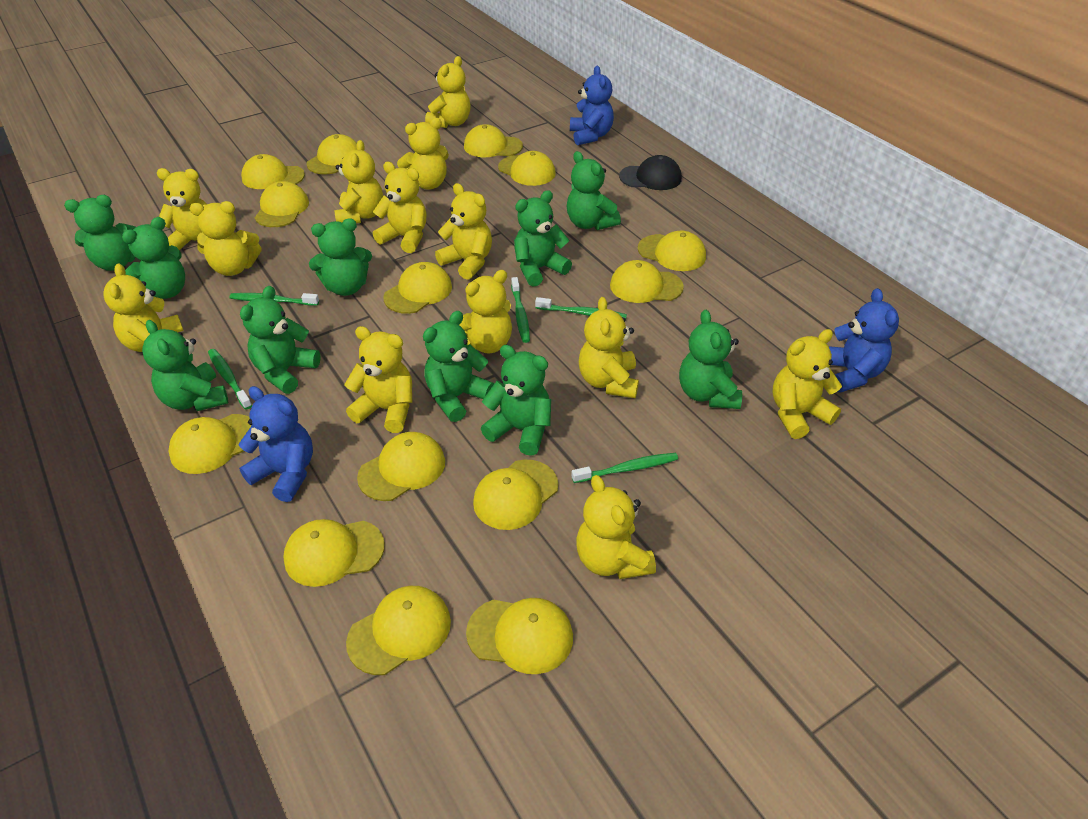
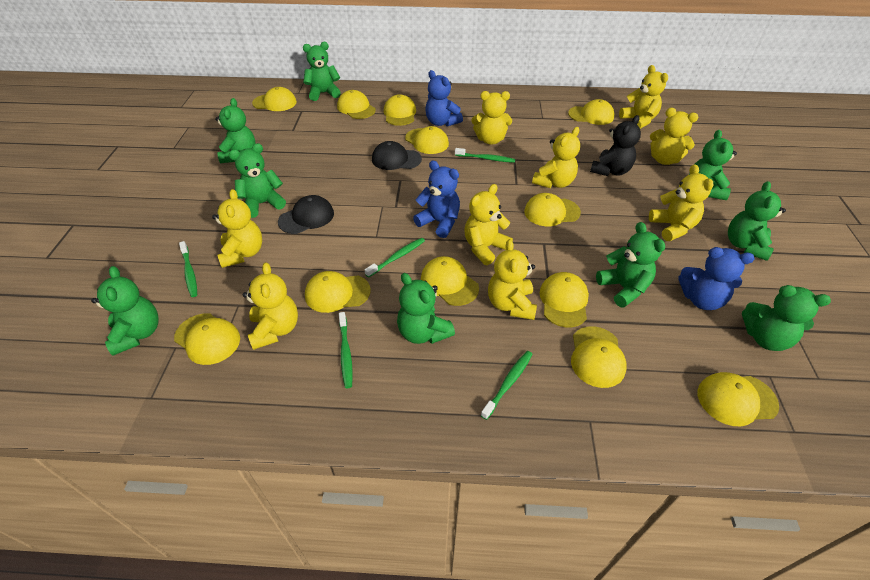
black cap: 1 -> 2
black teddy bear: 0 -> 1
green teddy bear: 10 -> 9
yellow cap: 14 -> 12
yellow teddy bear: 13 -> 9

